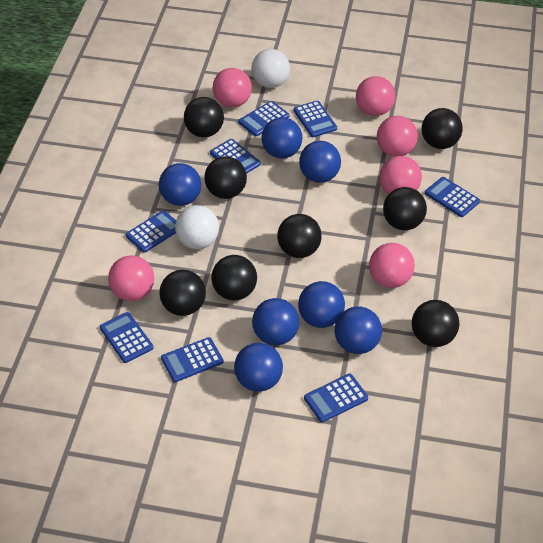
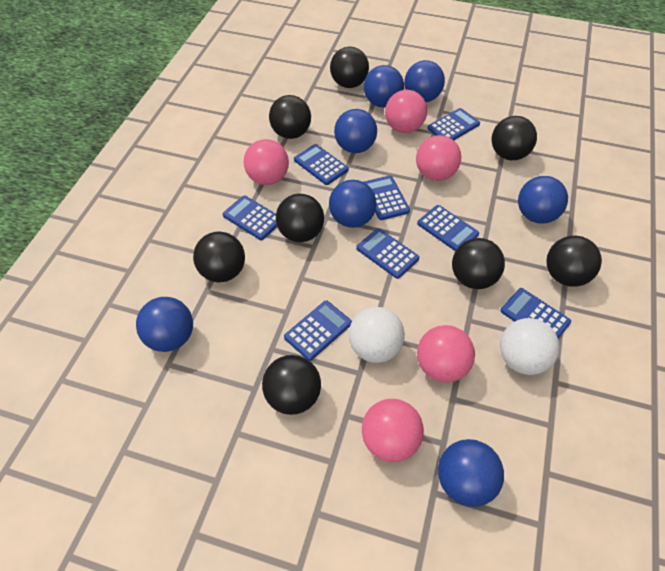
pink ball: 6 -> 5

